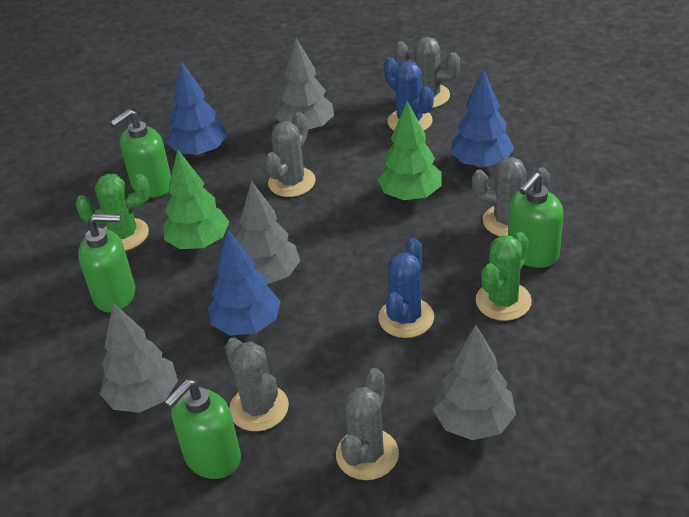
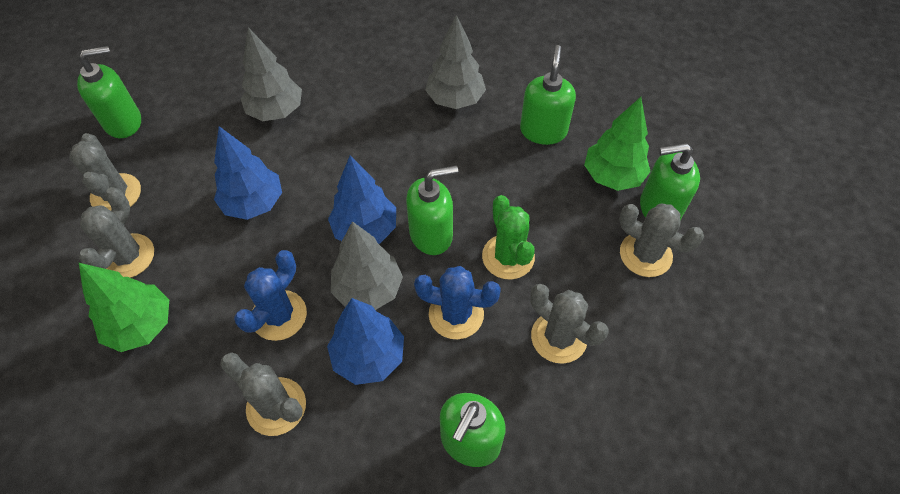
green cactus: 2 -> 1
green soap dispenser: 4 -> 5
grey tree: 4 -> 3

